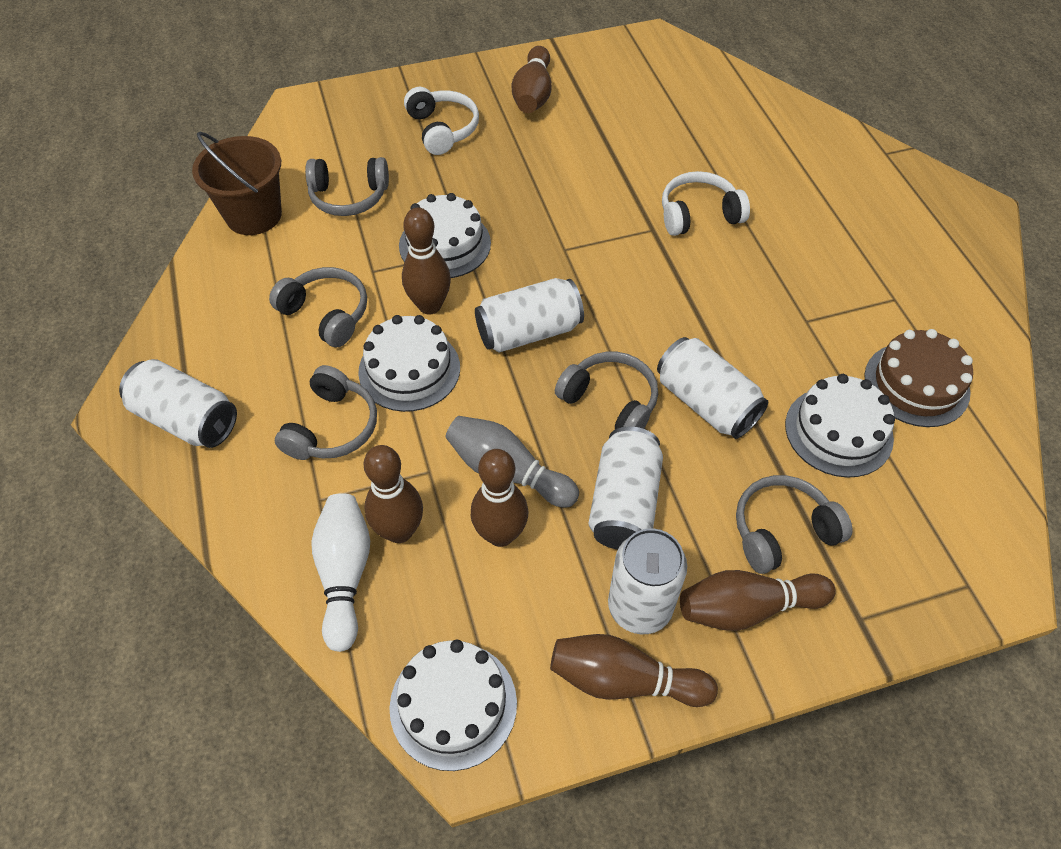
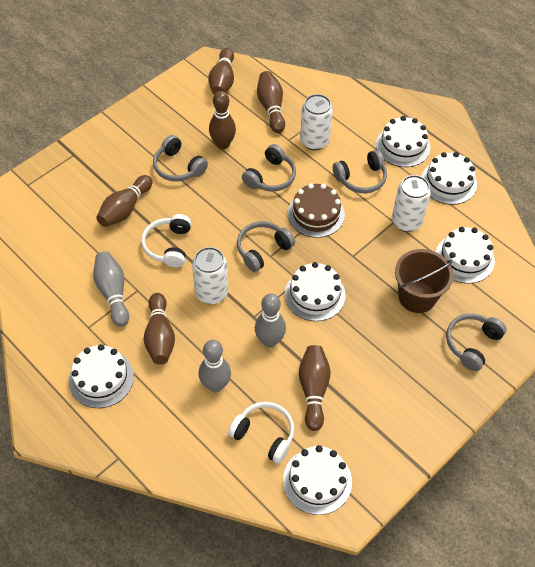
grey bowling pin: 1 -> 3
white bowling pin: 1 -> 0
white cake: 4 -> 6
white can: 5 -> 3

